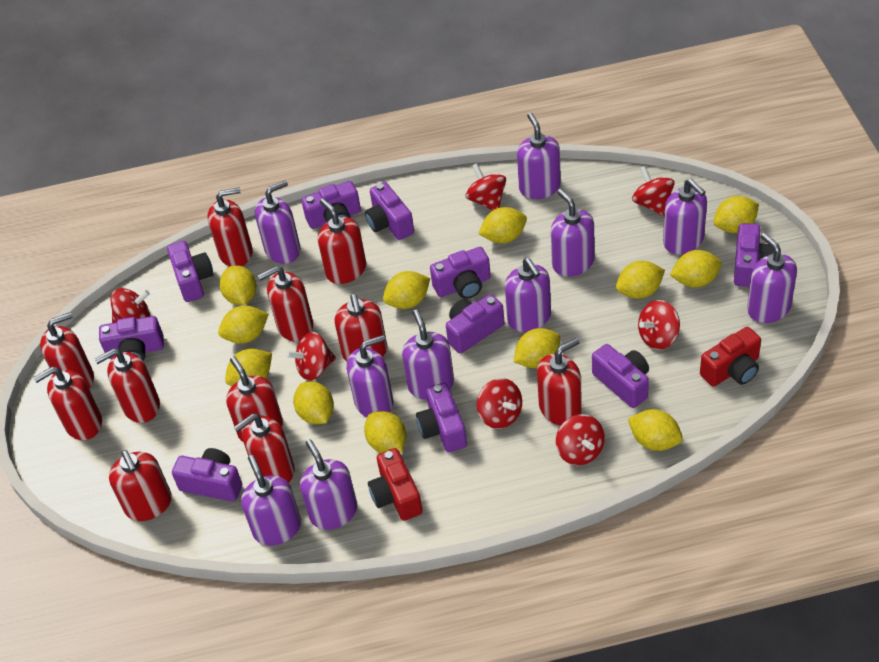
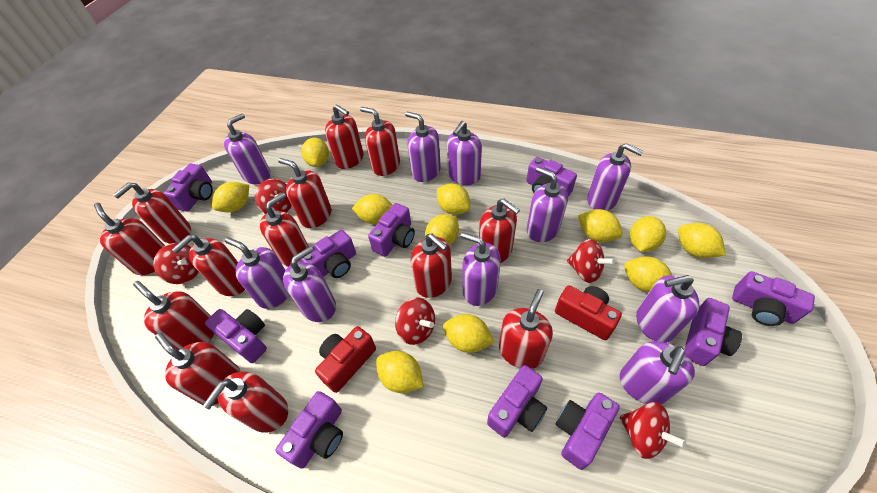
red soap dispenser: 11 -> 13
red spinning top: 7 -> 5
yellow lemon: 12 -> 11

